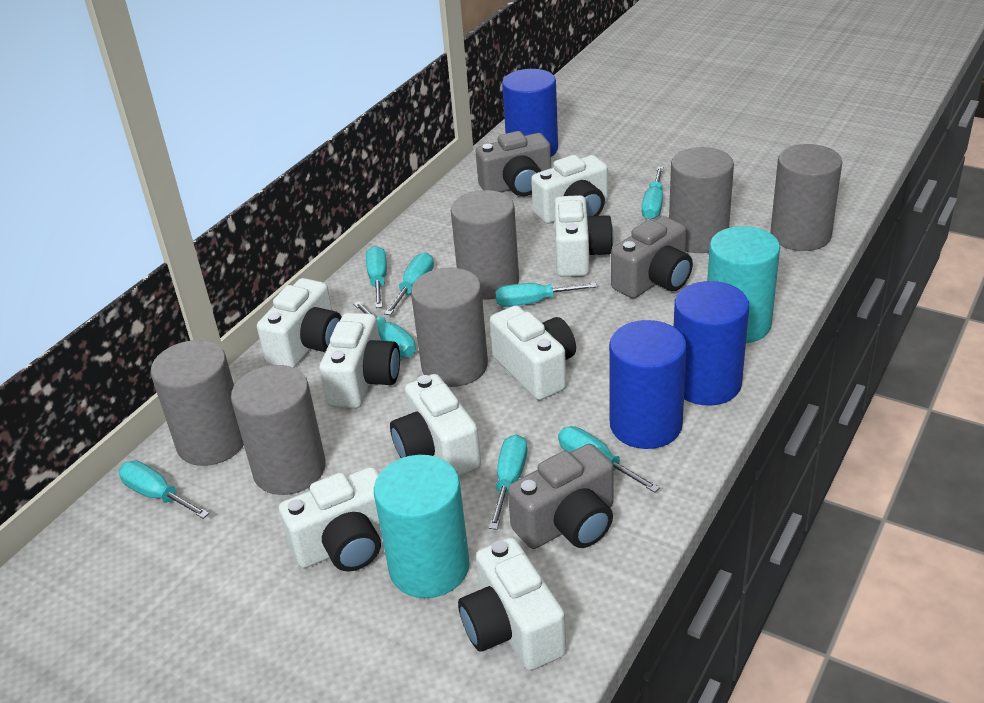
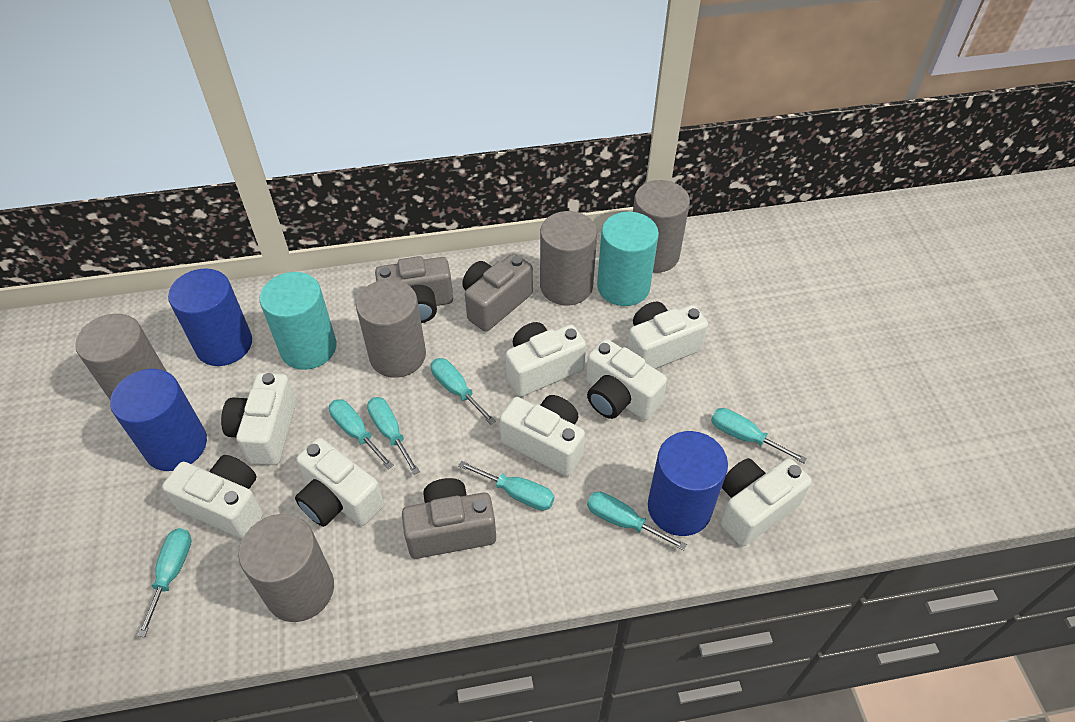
grey cylinder: 6 -> 5
turquoise screwdriver: 8 -> 7

